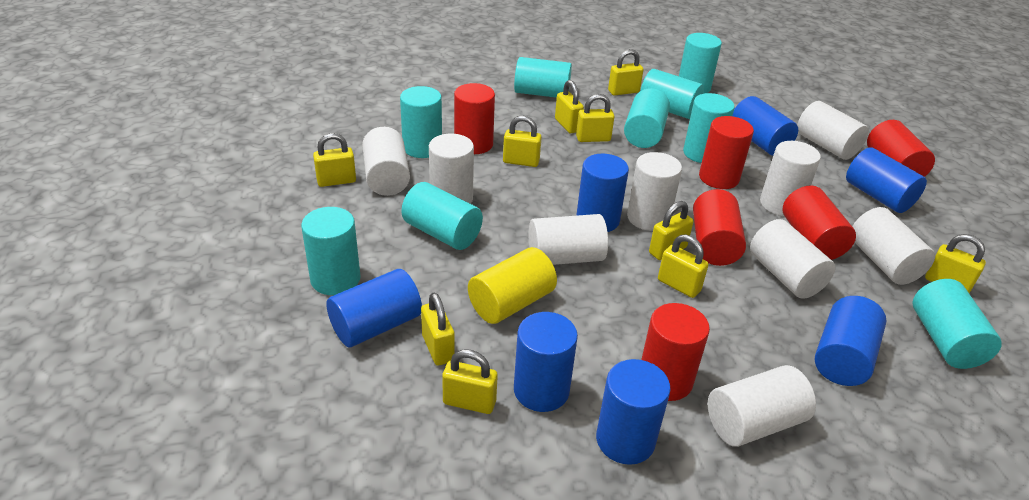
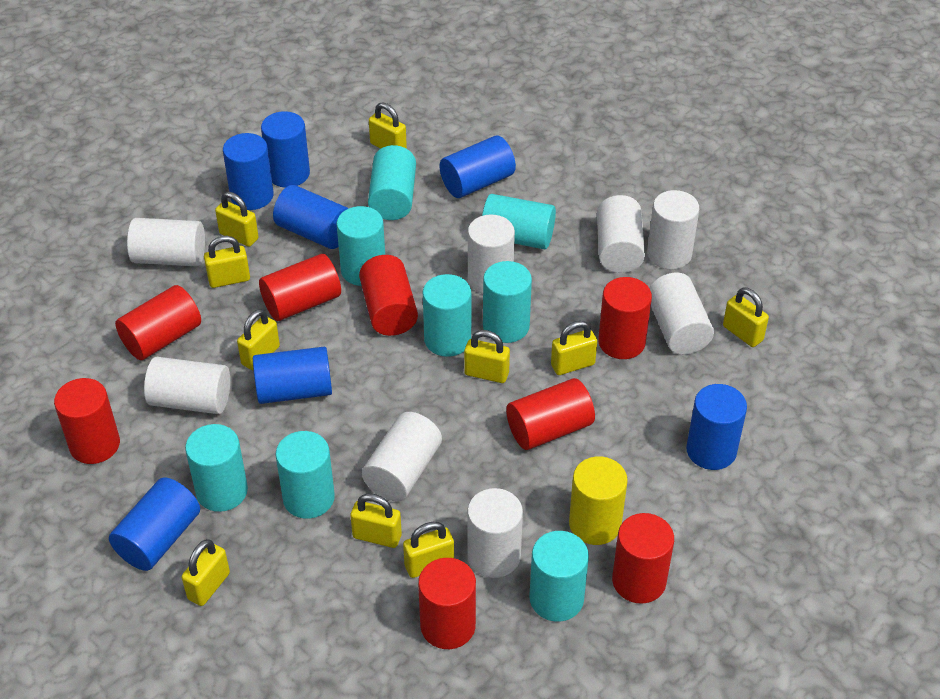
red cylinder: 6 -> 8
turquoise cylinder: 9 -> 8
white cylinder: 9 -> 8

